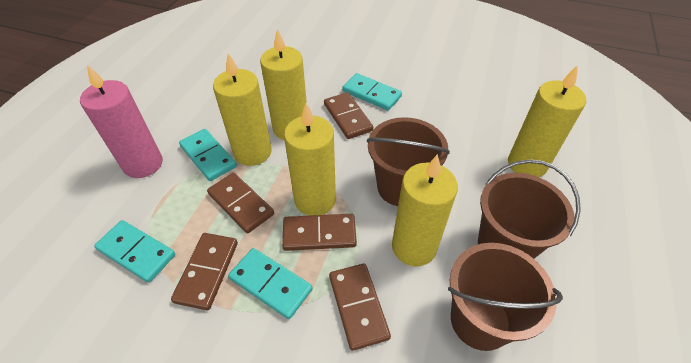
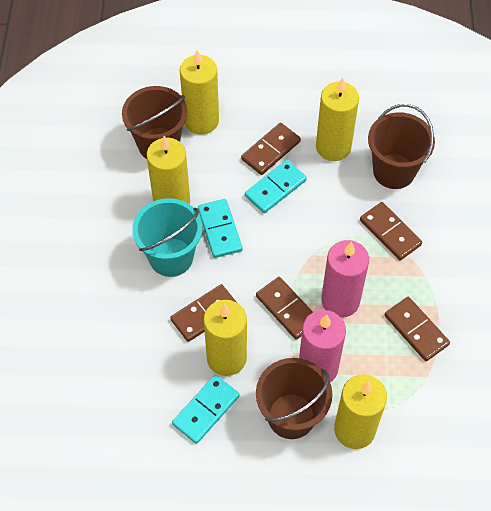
pink candle: 1 -> 2
turquoise bucket: 0 -> 1
turquoise domino: 4 -> 3

